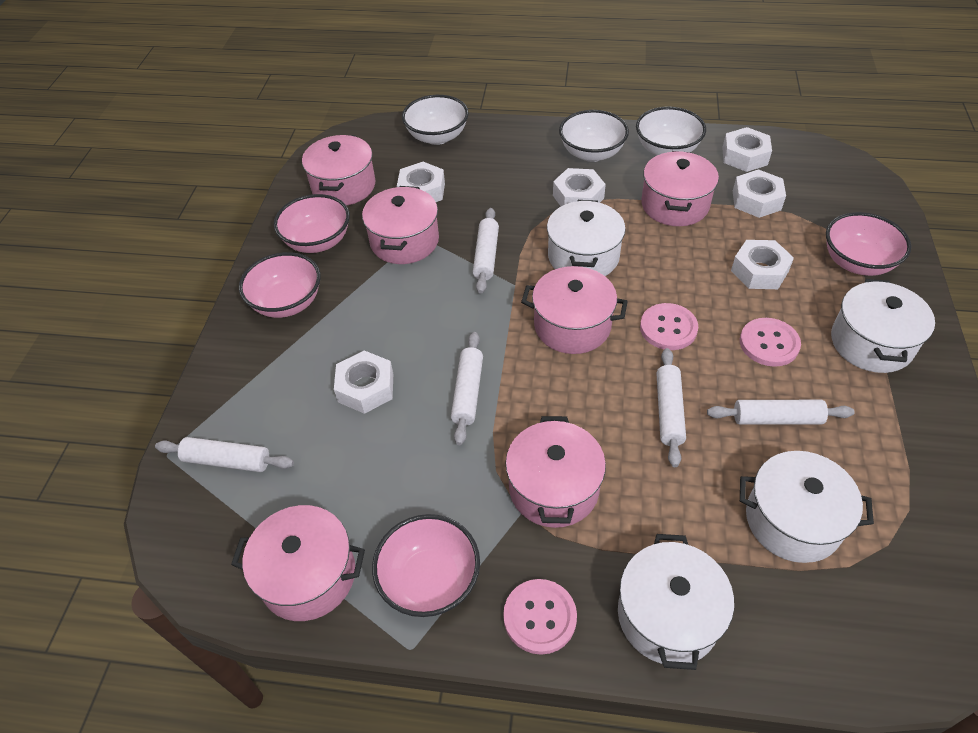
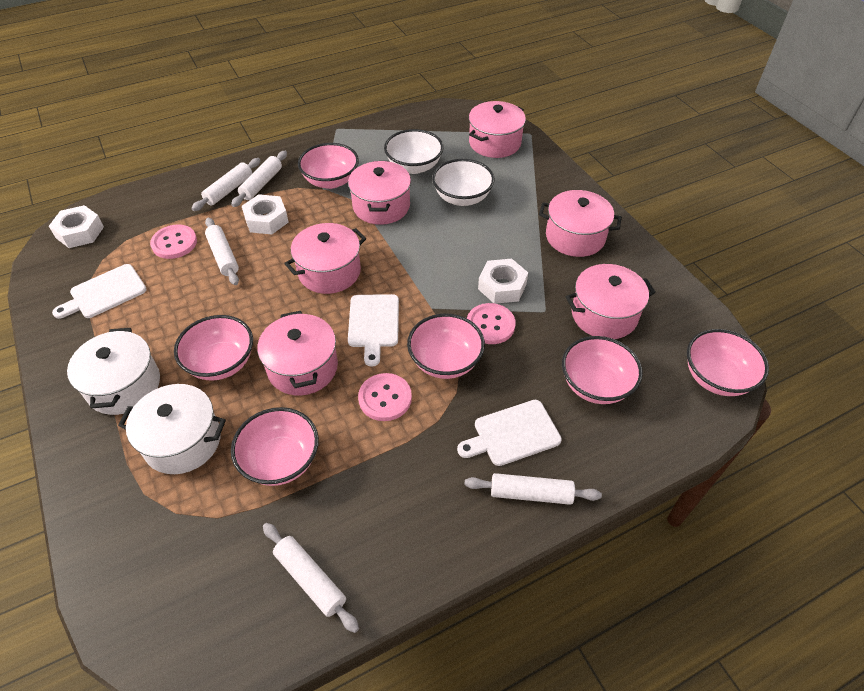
pink bowl: 4 -> 6
white bowl: 3 -> 2
white cutting board: 0 -> 3
white nut: 6 -> 3
white pot: 4 -> 2

